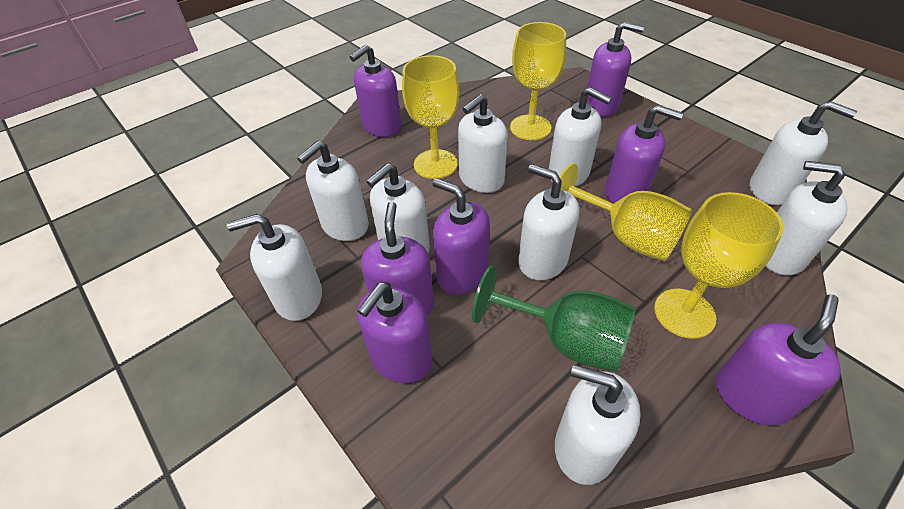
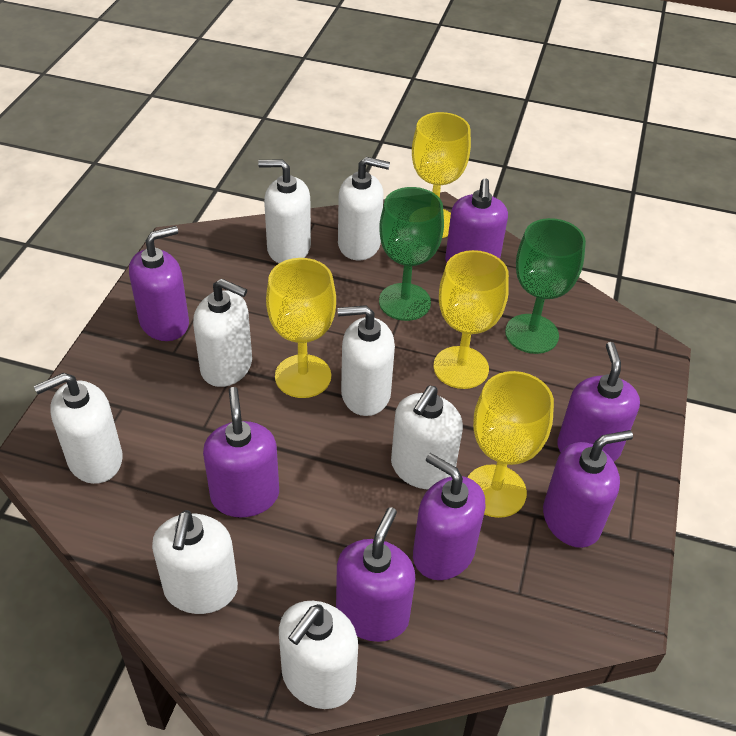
green goblet: 1 -> 2
white soap dispenser: 9 -> 8

